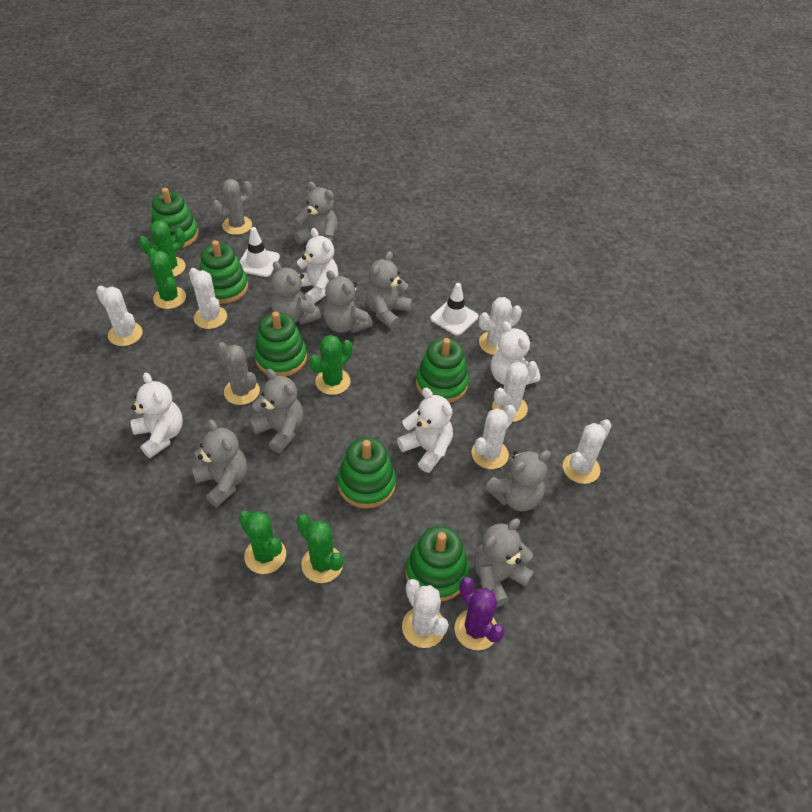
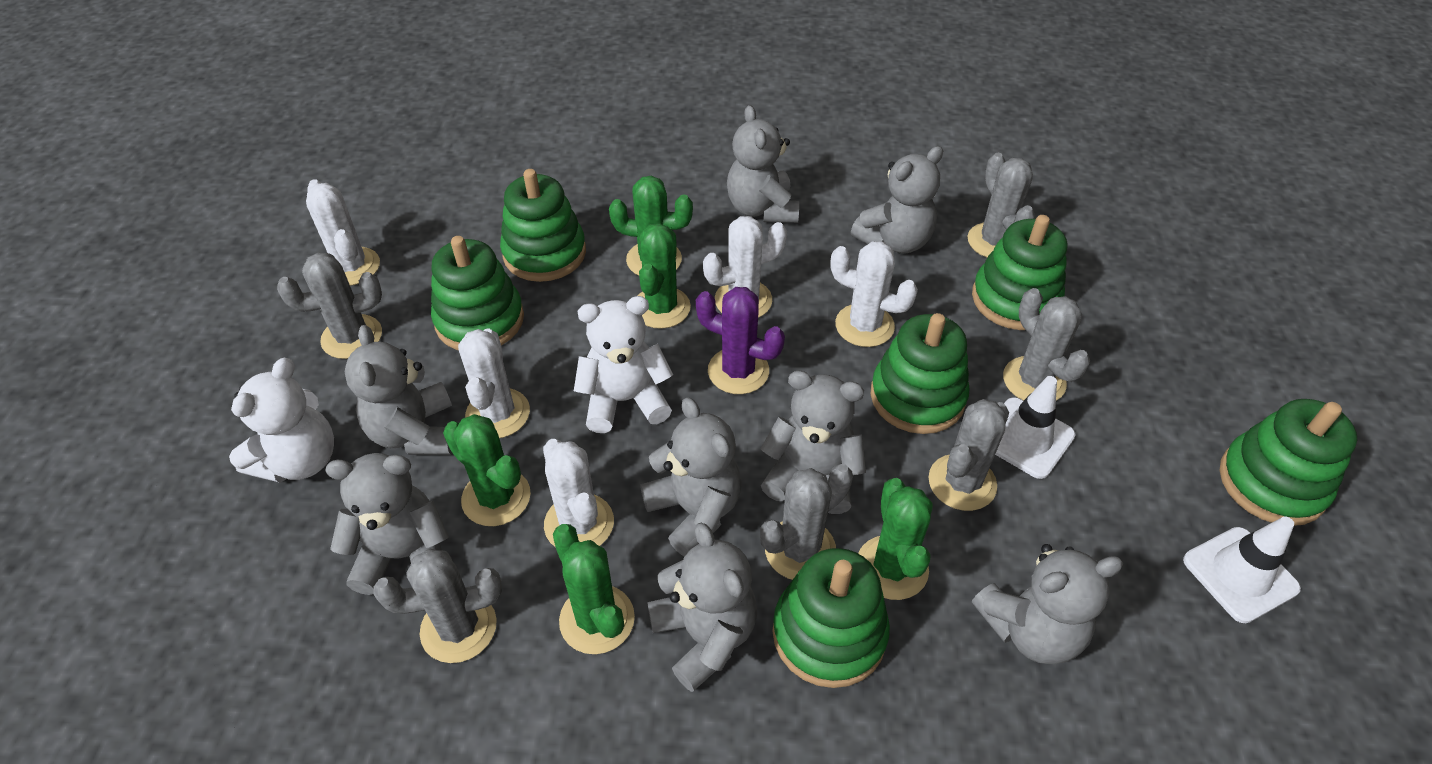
grey cactus: 2 -> 6
white cactus: 7 -> 5
white teddy bear: 4 -> 2

